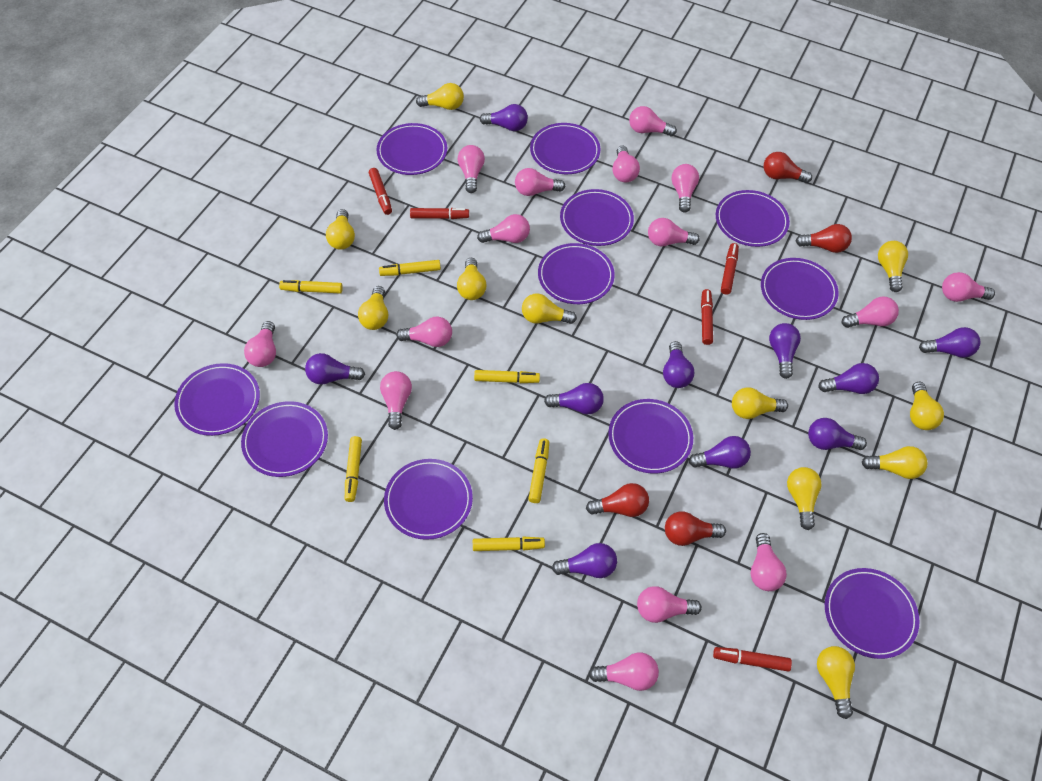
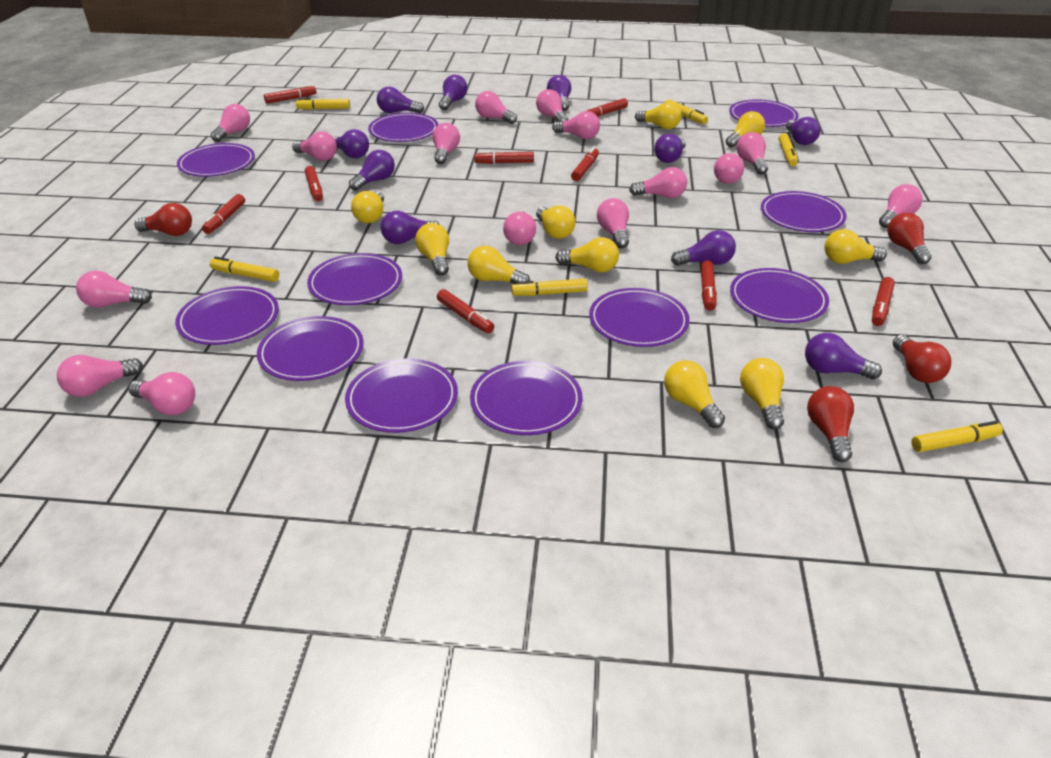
red marker: 5 -> 9
yellow light bulb: 11 -> 10

